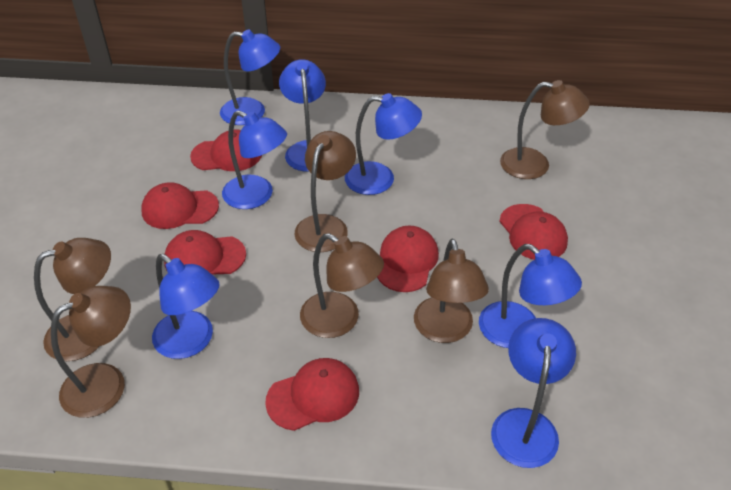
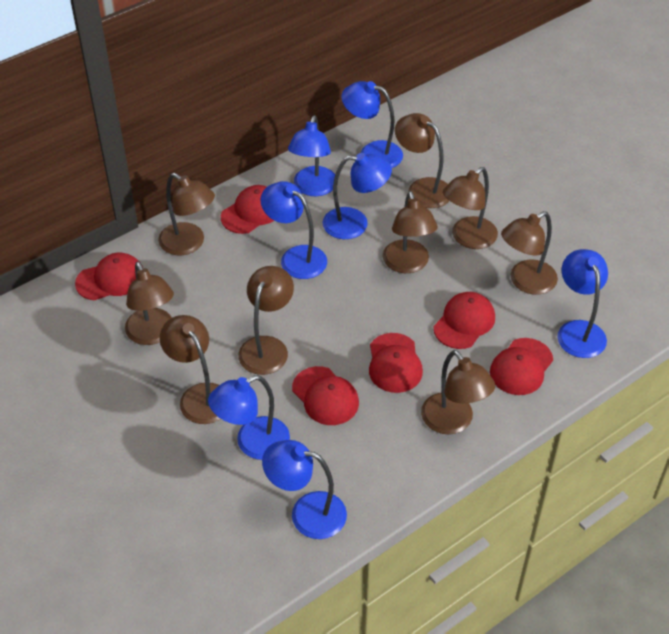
brown lamp: 6 -> 9

